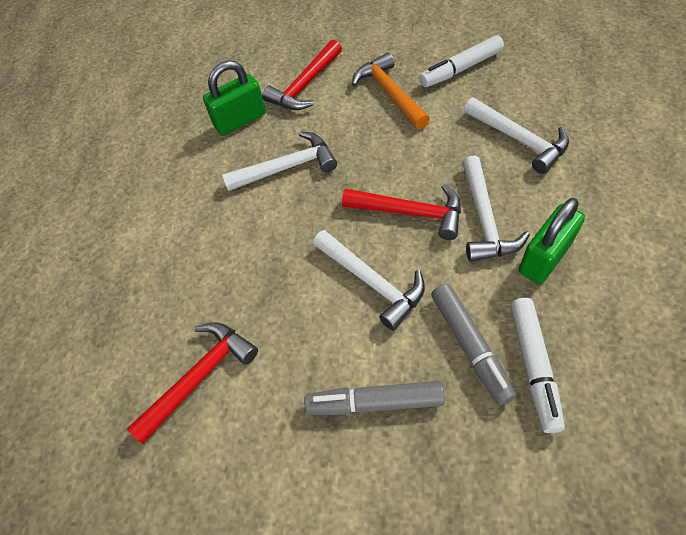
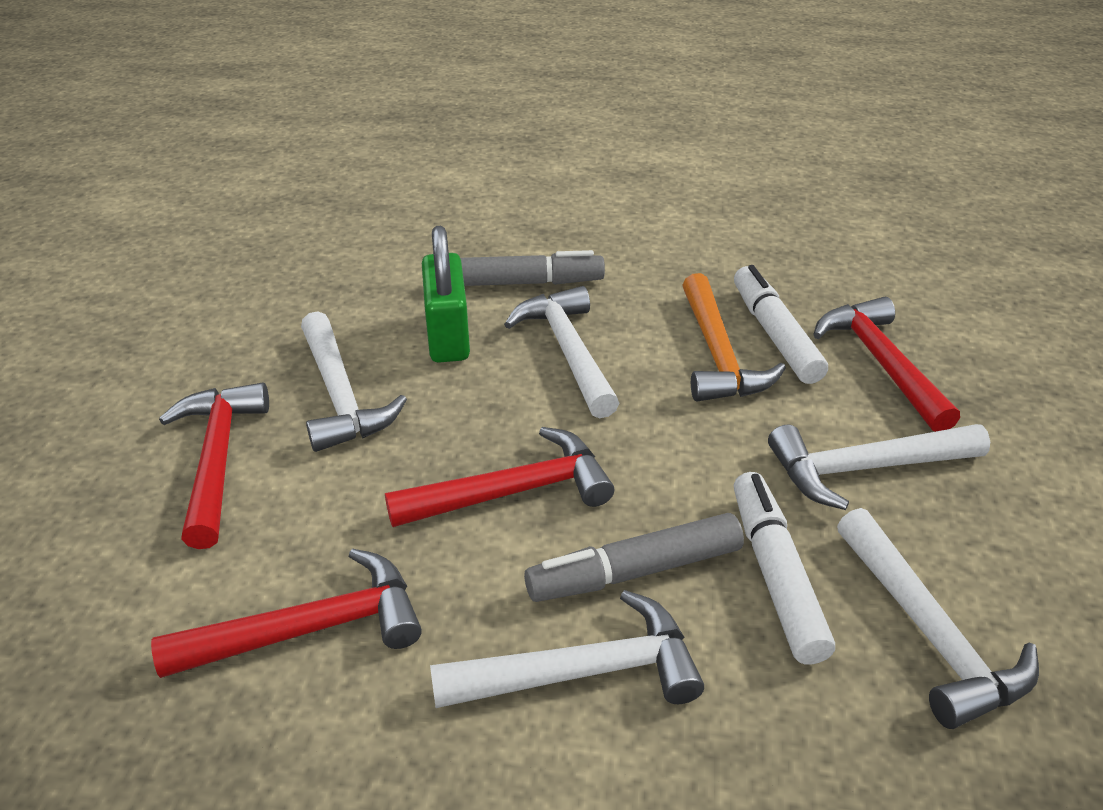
green padlock: 2 -> 1
red hammer: 3 -> 4
white hammer: 4 -> 5

